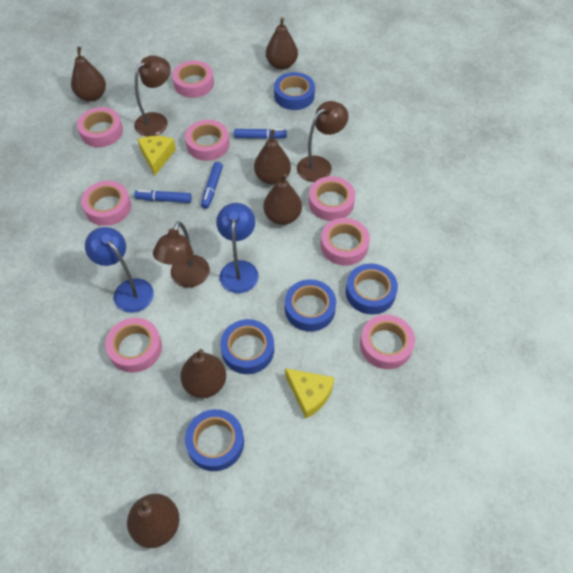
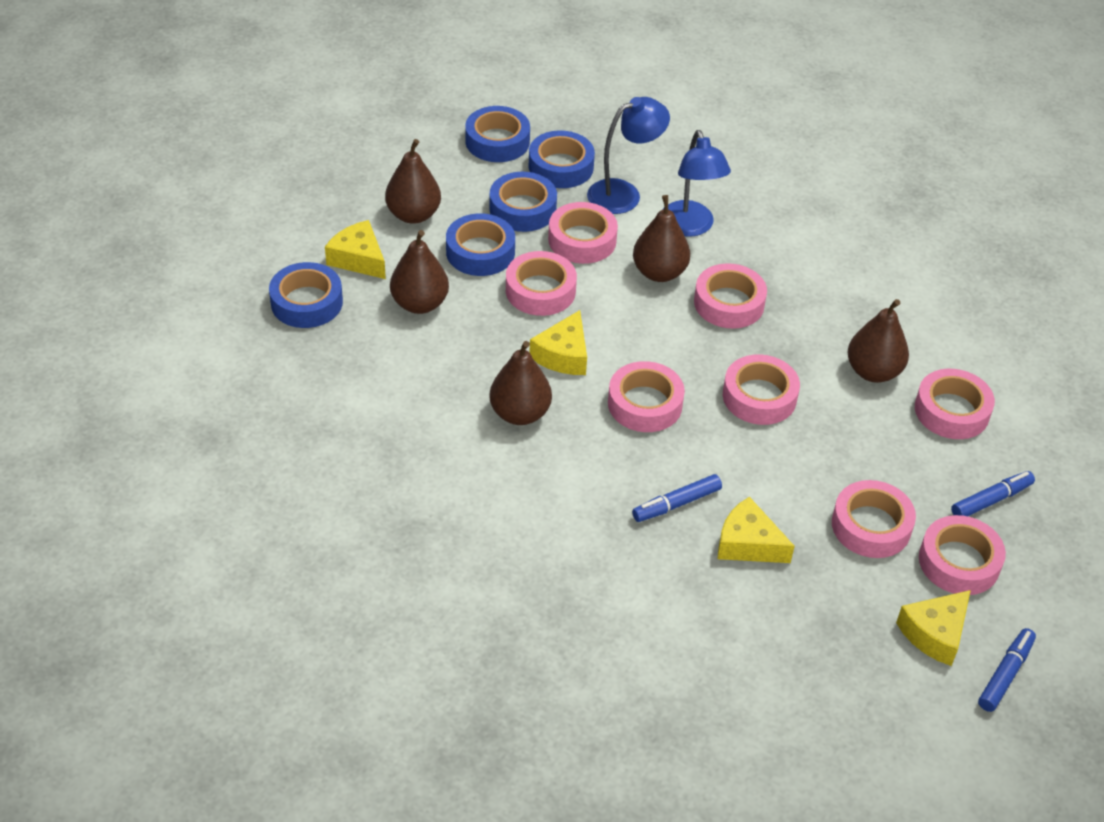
brown lamp: 3 -> 0
brown pear: 6 -> 5
yellow cheese: 2 -> 4

